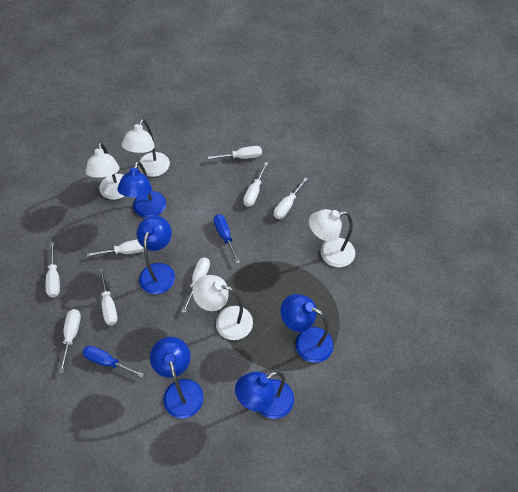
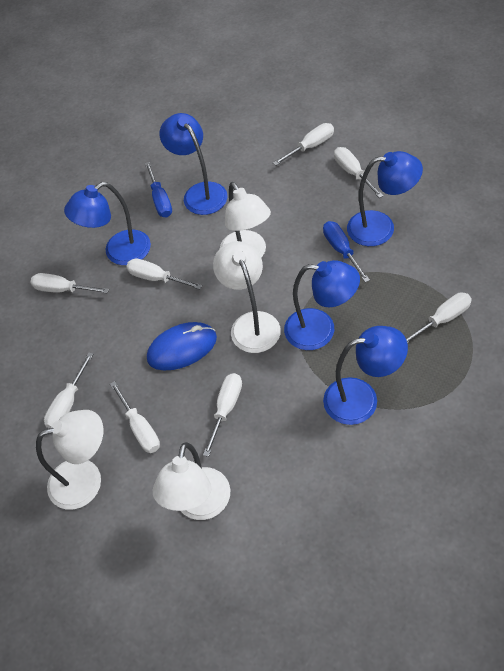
blue mouse: 0 -> 1

